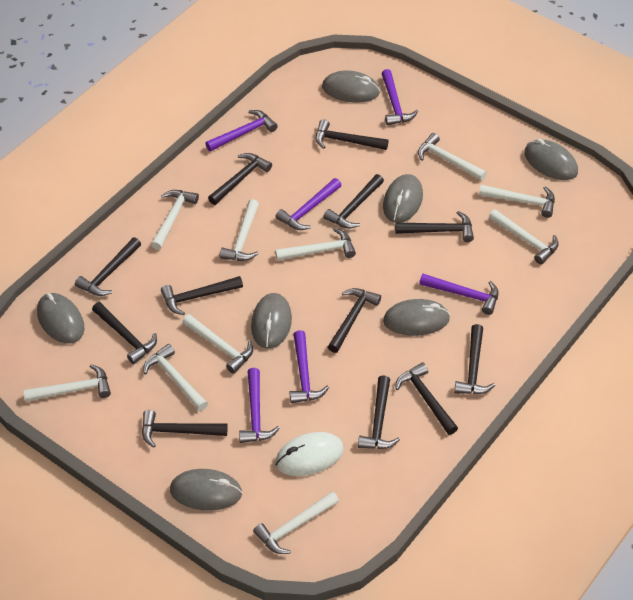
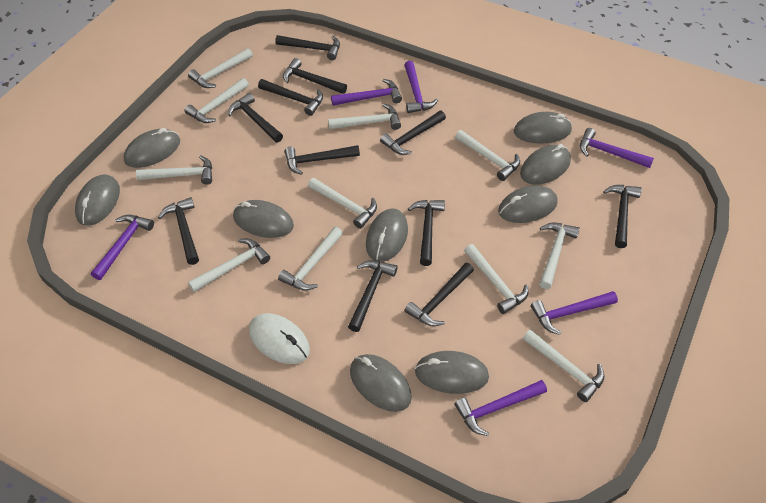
black hammer: 12 -> 11
grey mouse: 7 -> 9
white hammer: 10 -> 11

